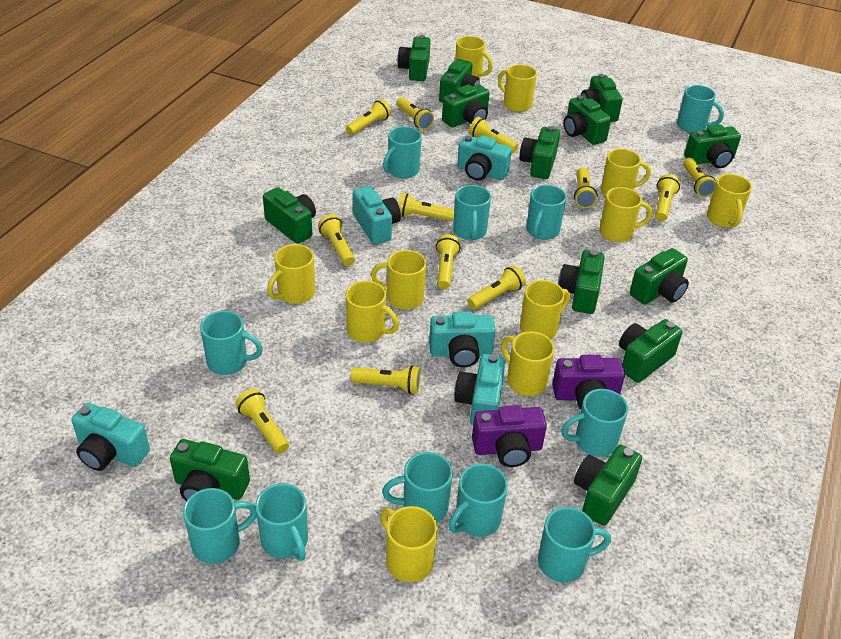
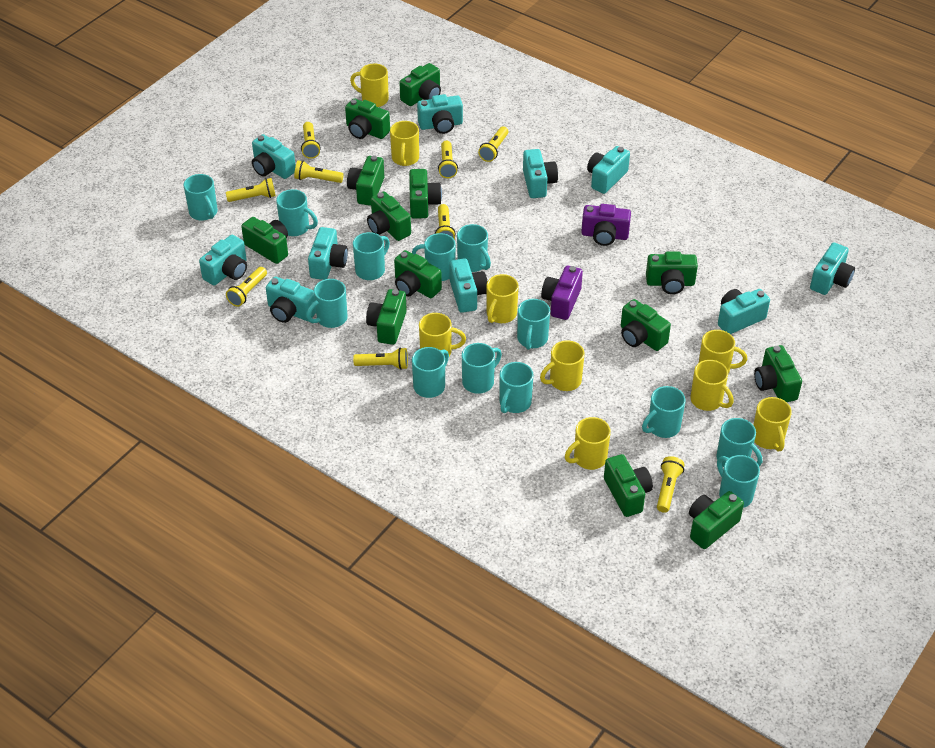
turquoise camera: 5 -> 10
turquoise mug: 11 -> 13
yellow flashlight: 12 -> 9
yellow mug: 11 -> 9

